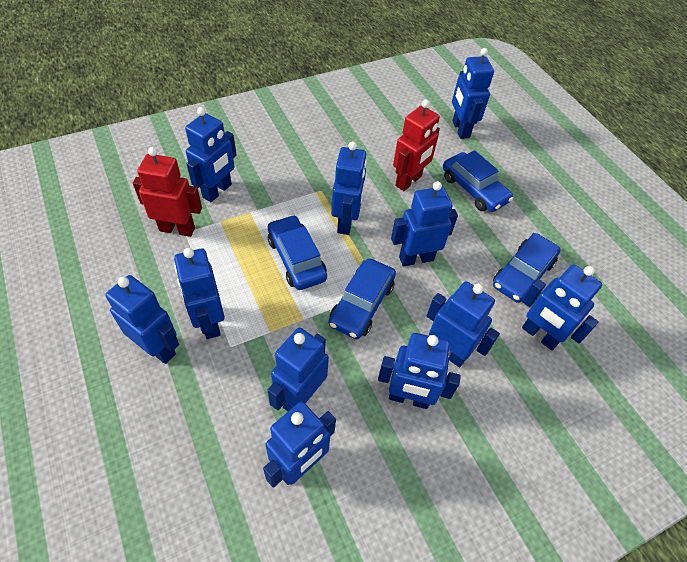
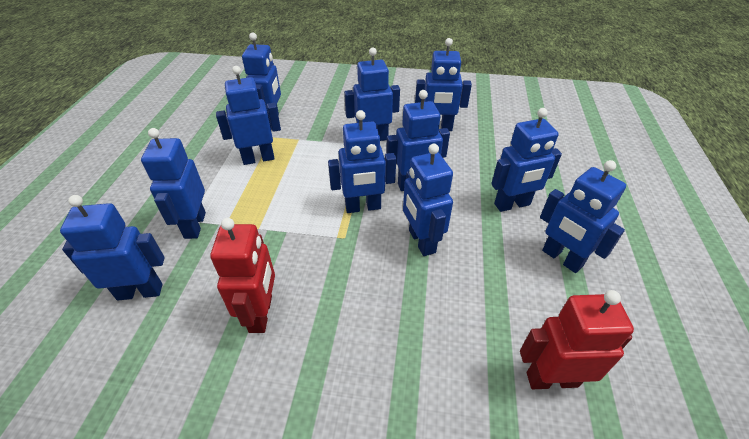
blue car: 4 -> 0

